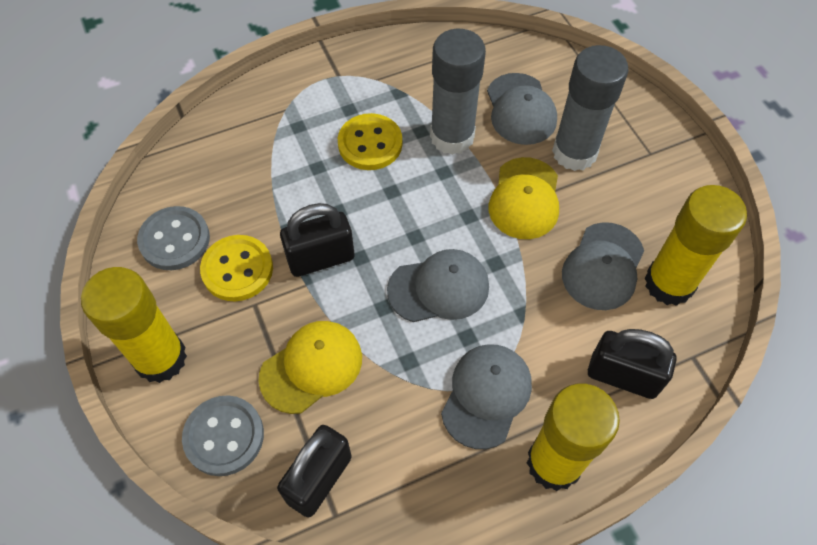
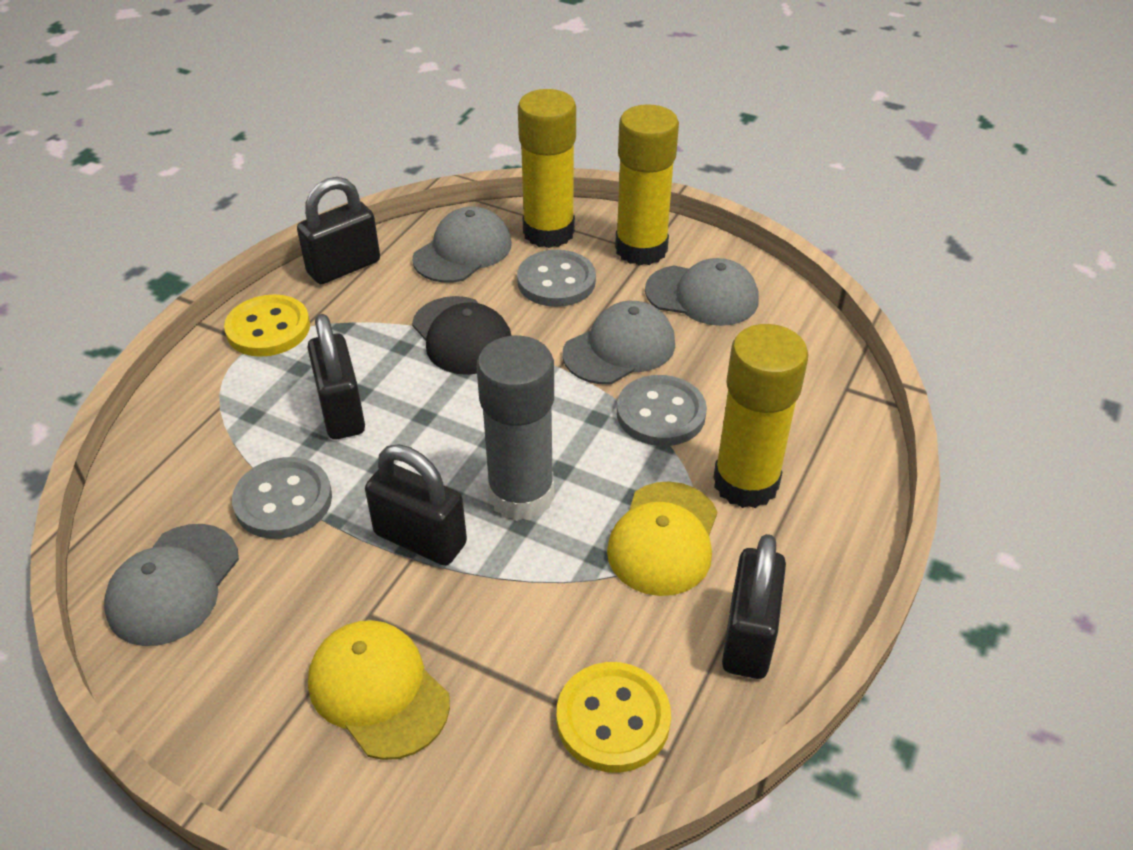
black cap: 0 -> 1
black padlock: 3 -> 4
grey button: 2 -> 3
grey glue stick: 2 -> 1

